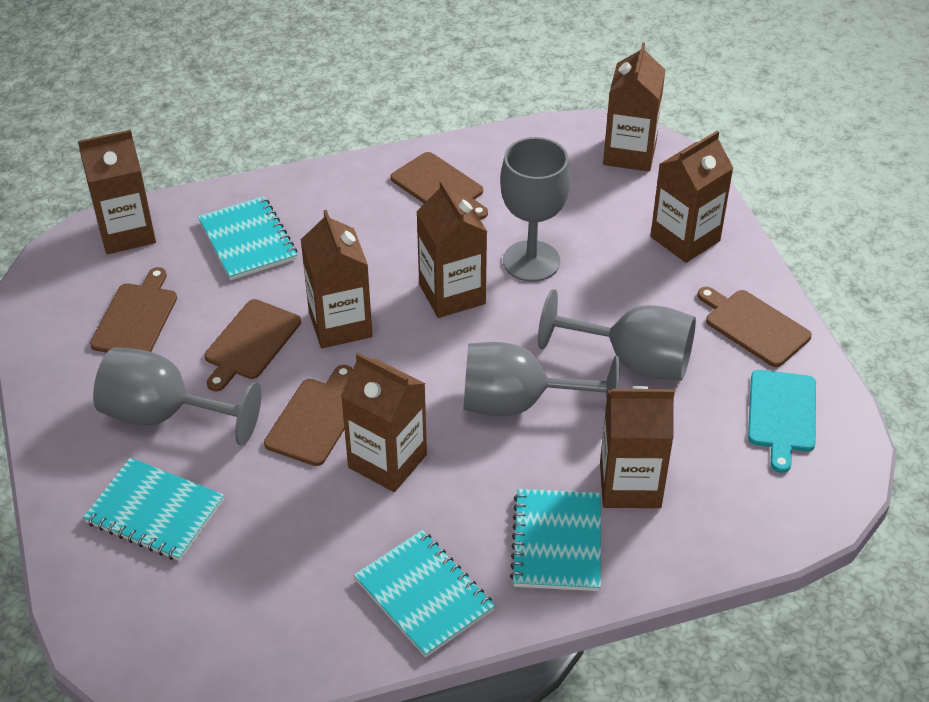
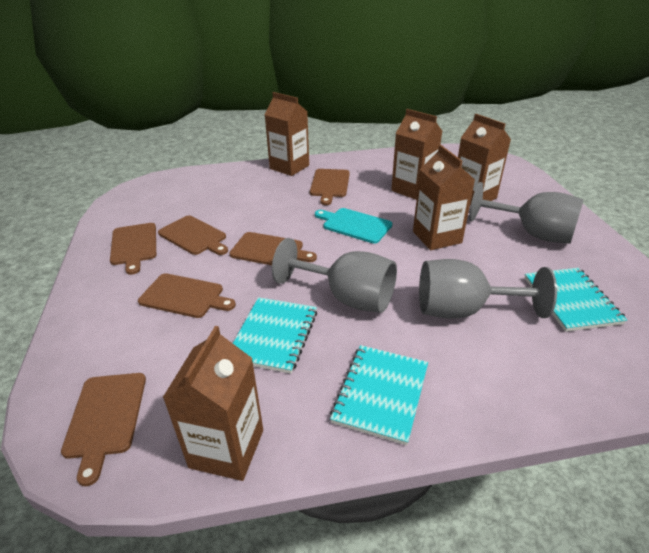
brown carton: 7 -> 5
brown cutting board: 5 -> 6
grey goblet: 4 -> 3
turquoise notebook: 4 -> 3

